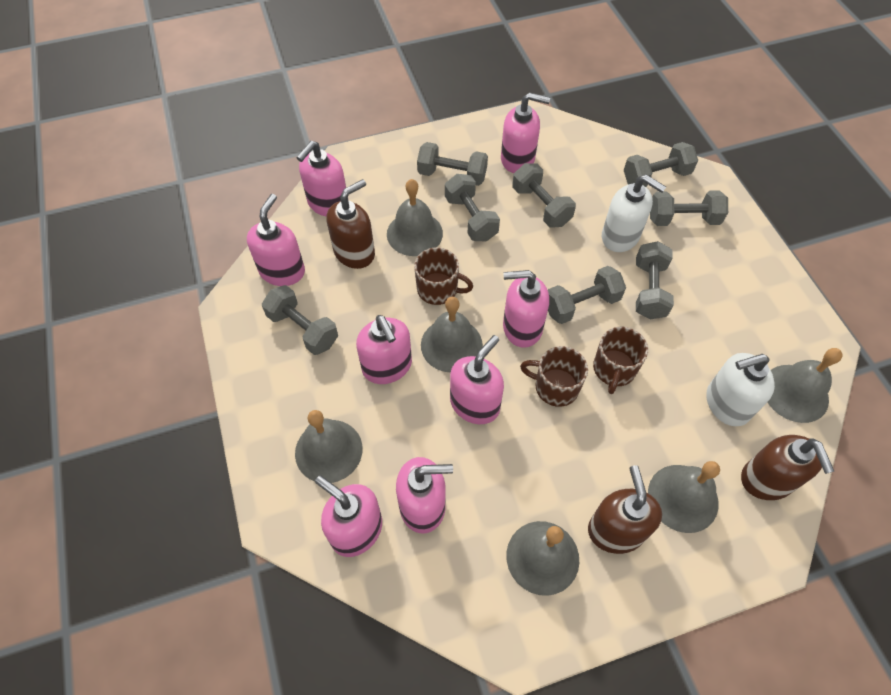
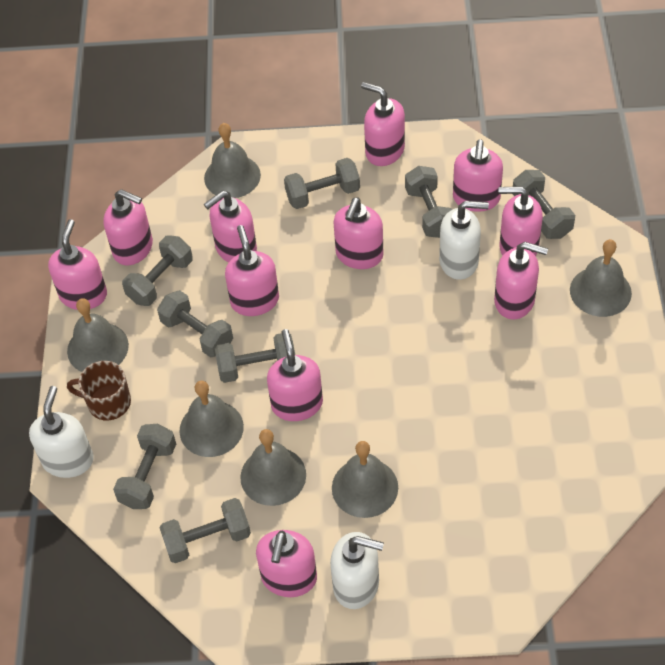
brown mug: 3 -> 1
brown soap dispenser: 3 -> 0
pink soap dispenser: 8 -> 11
white soap dispenser: 2 -> 3

